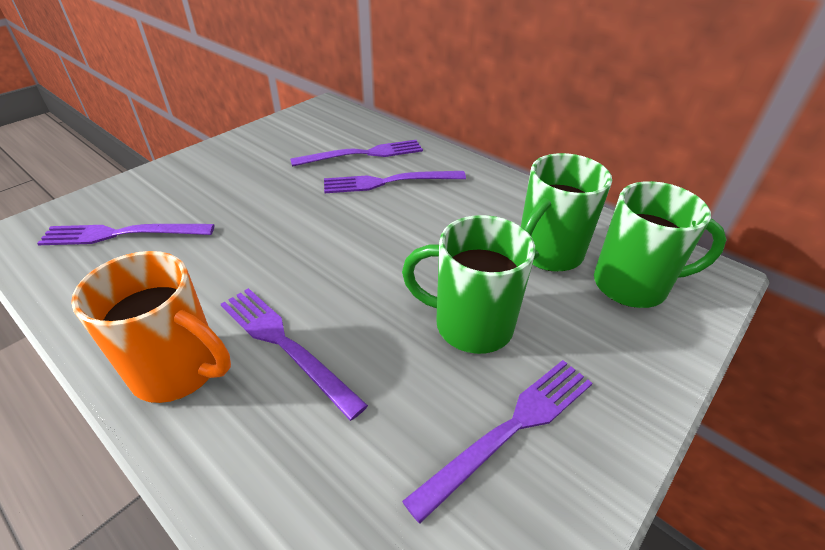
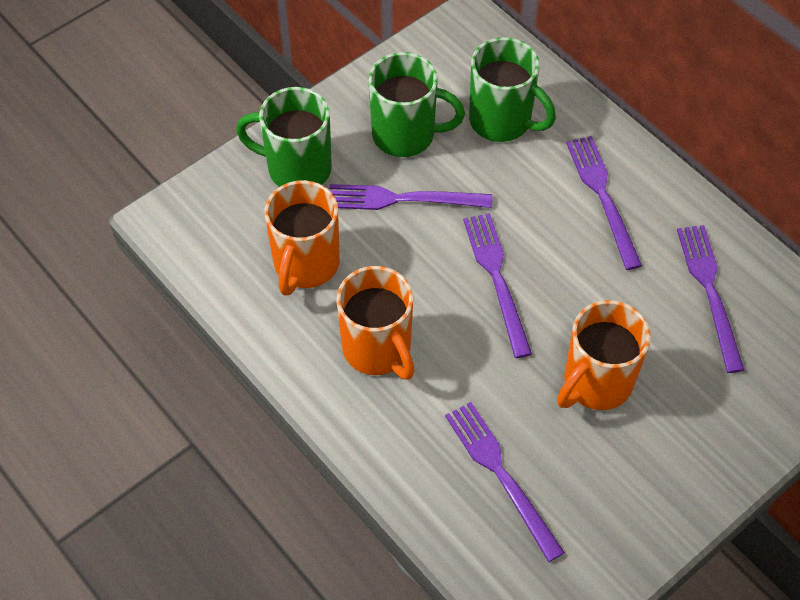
orange mug: 1 -> 3

